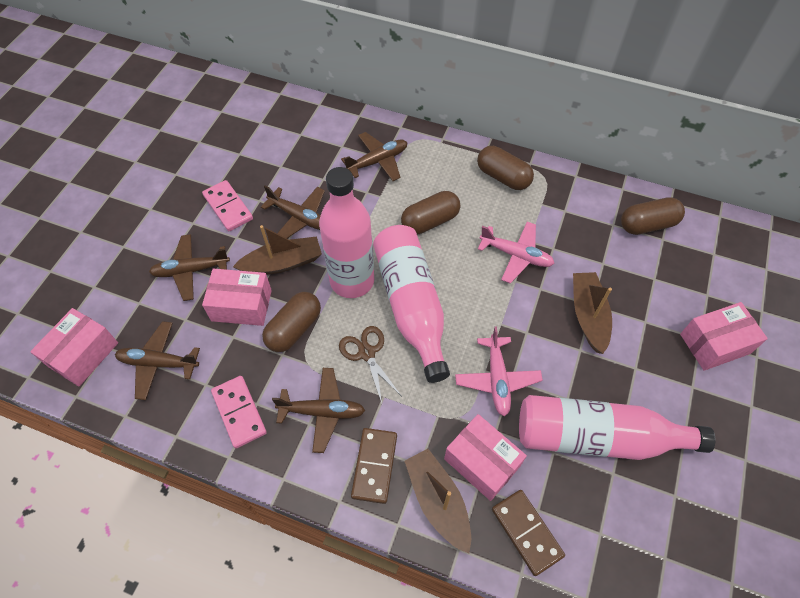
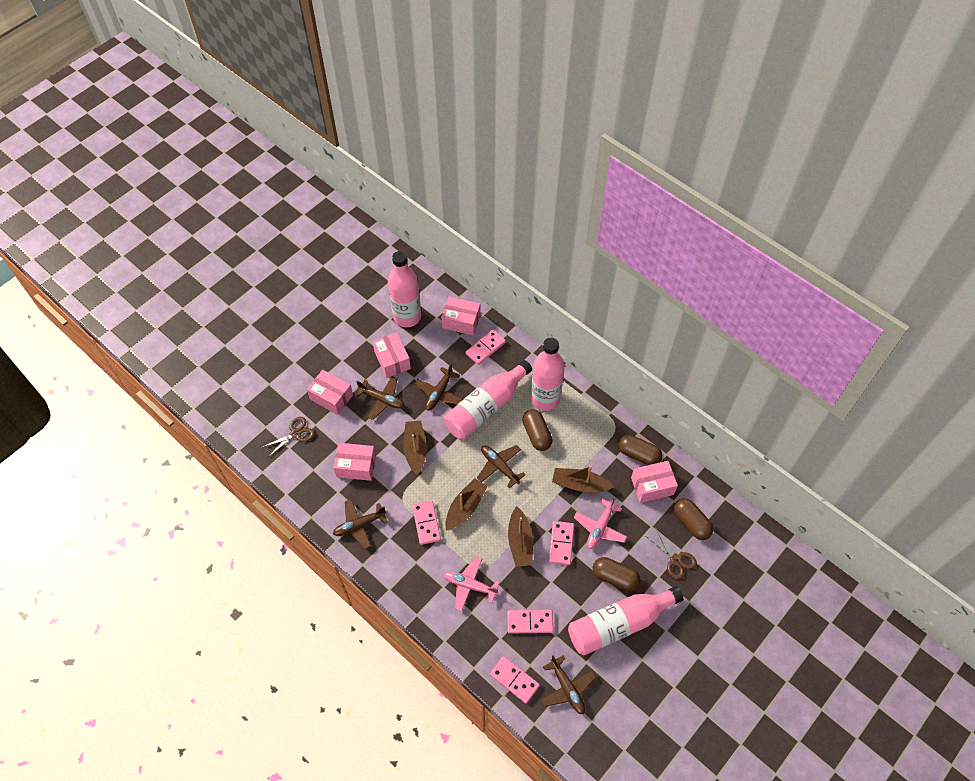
brown boat: 3 -> 4
brown domino: 2 -> 0
brown scissors: 1 -> 2
pink bottle: 3 -> 4
pink box: 4 -> 5
pink domino: 2 -> 5

